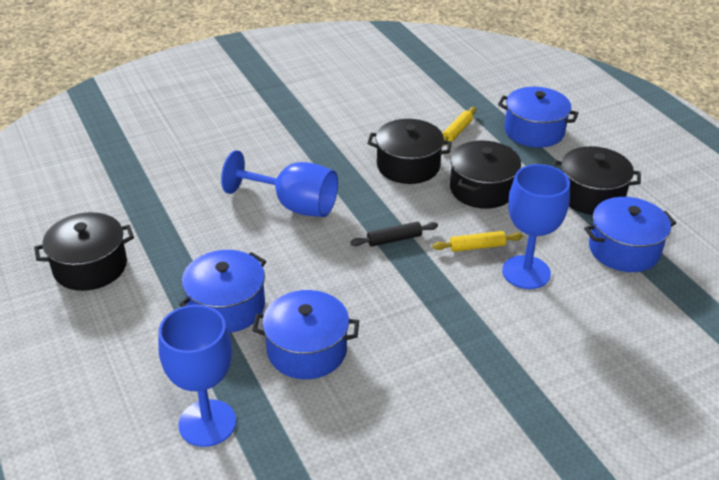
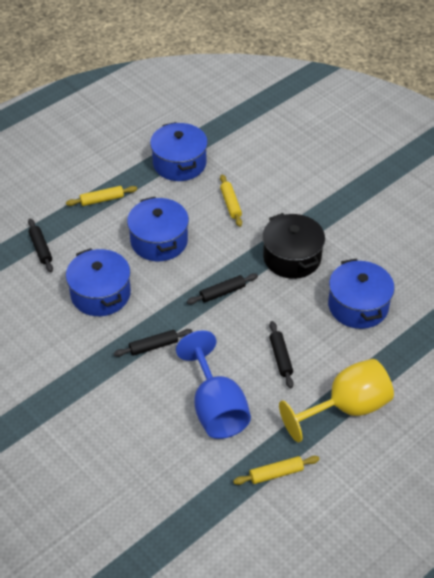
black pot: 4 -> 1
black rolling pin: 1 -> 4
blue goblet: 3 -> 1
yellow goblet: 0 -> 1
yellow rolling pin: 2 -> 3

